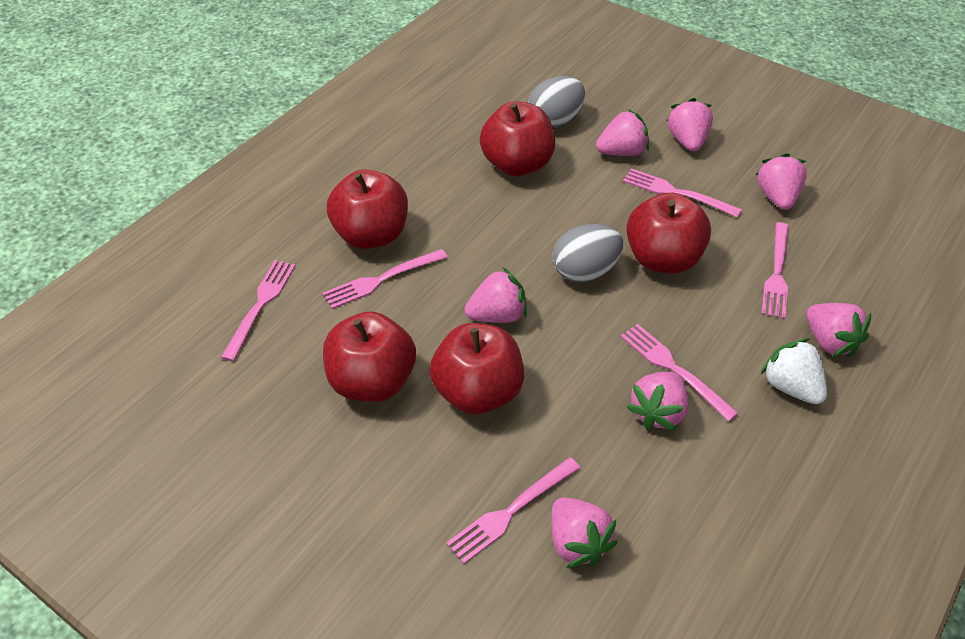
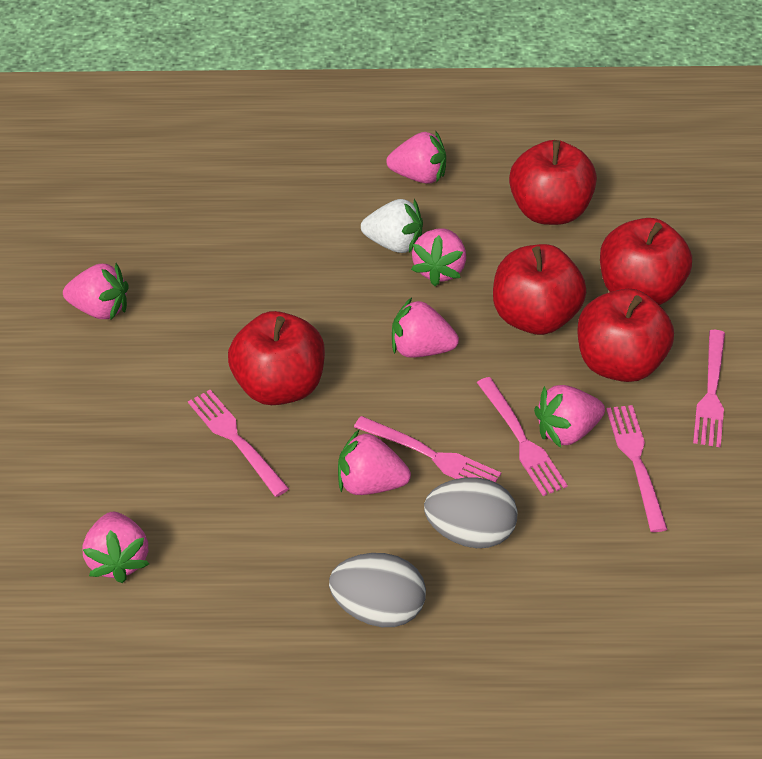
pink fork: 6 -> 5

